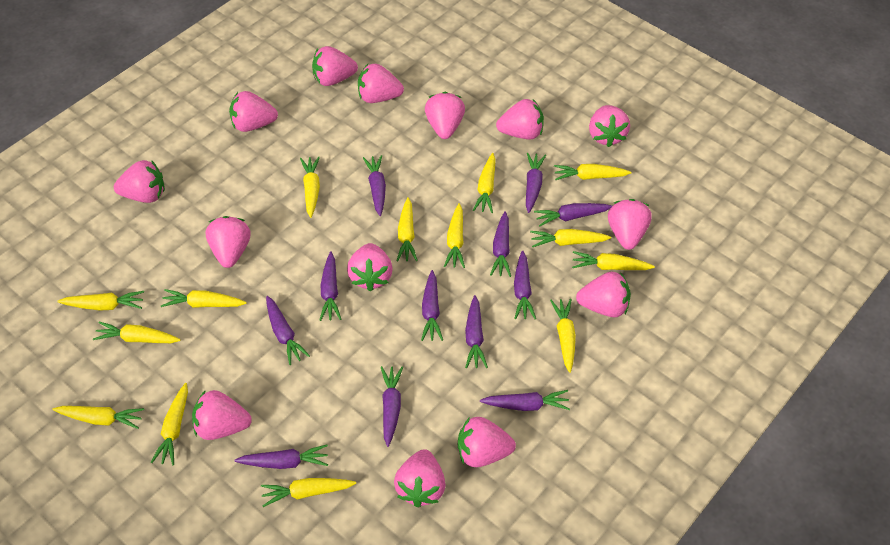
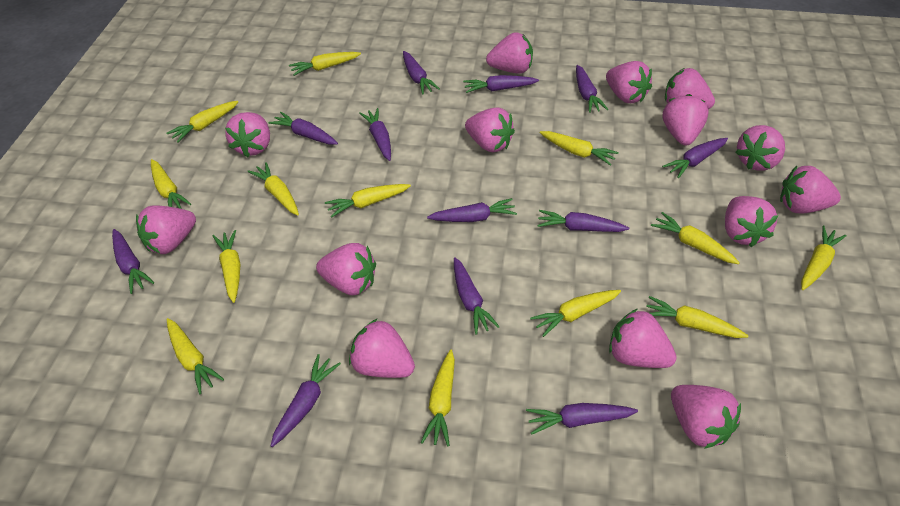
yellow carrot: 14 -> 13

